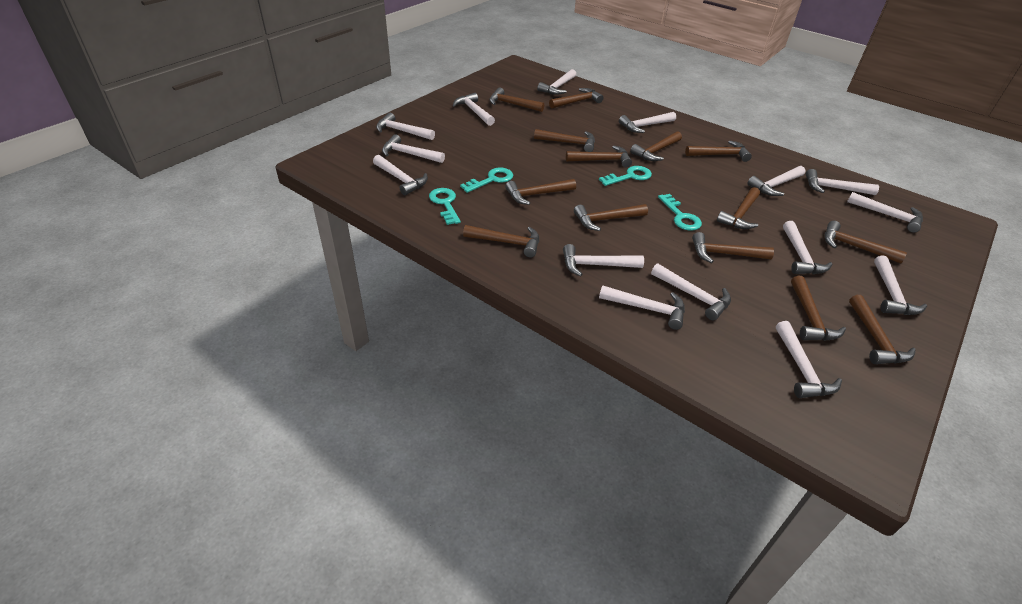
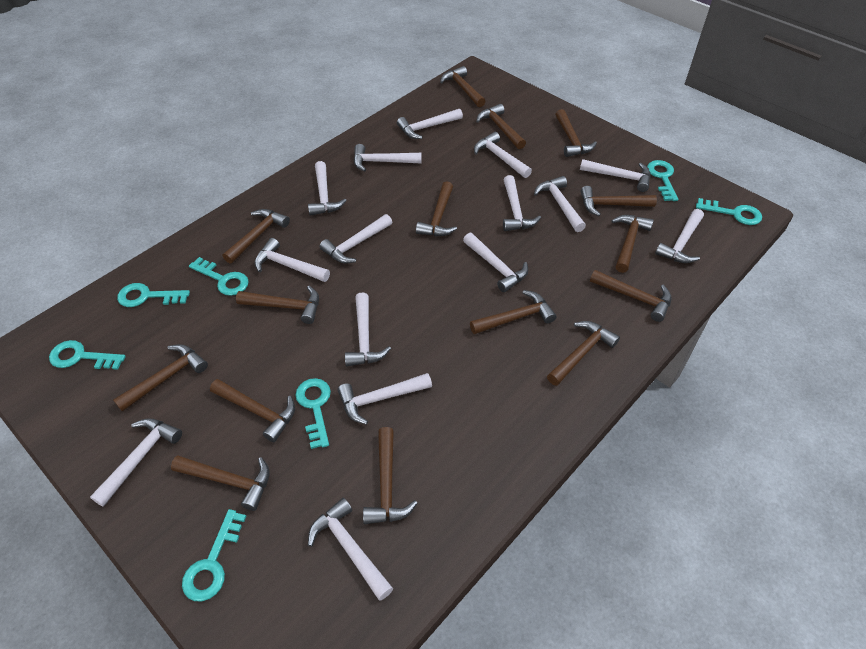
brown hammer: 14 -> 15
turquoise key: 4 -> 7

